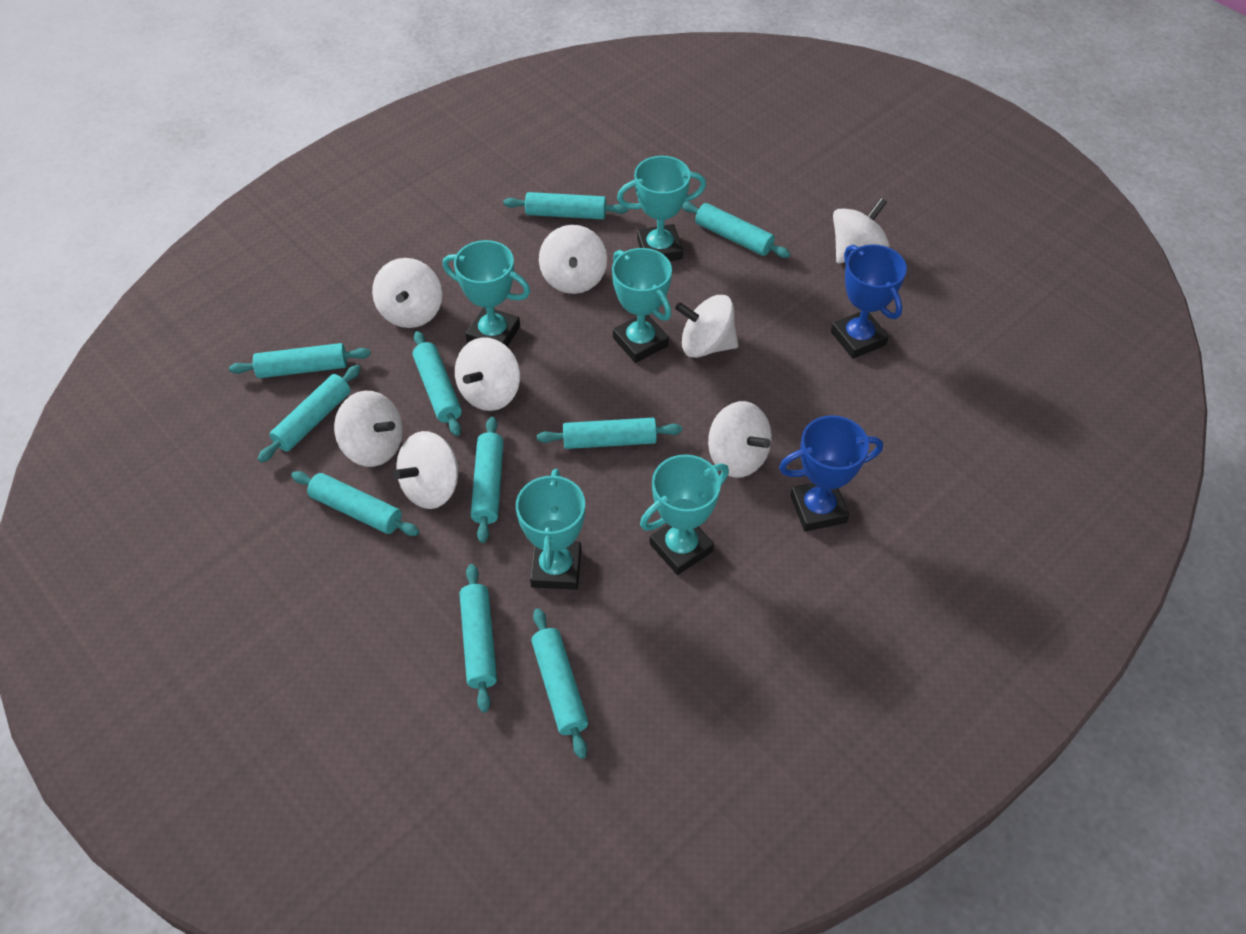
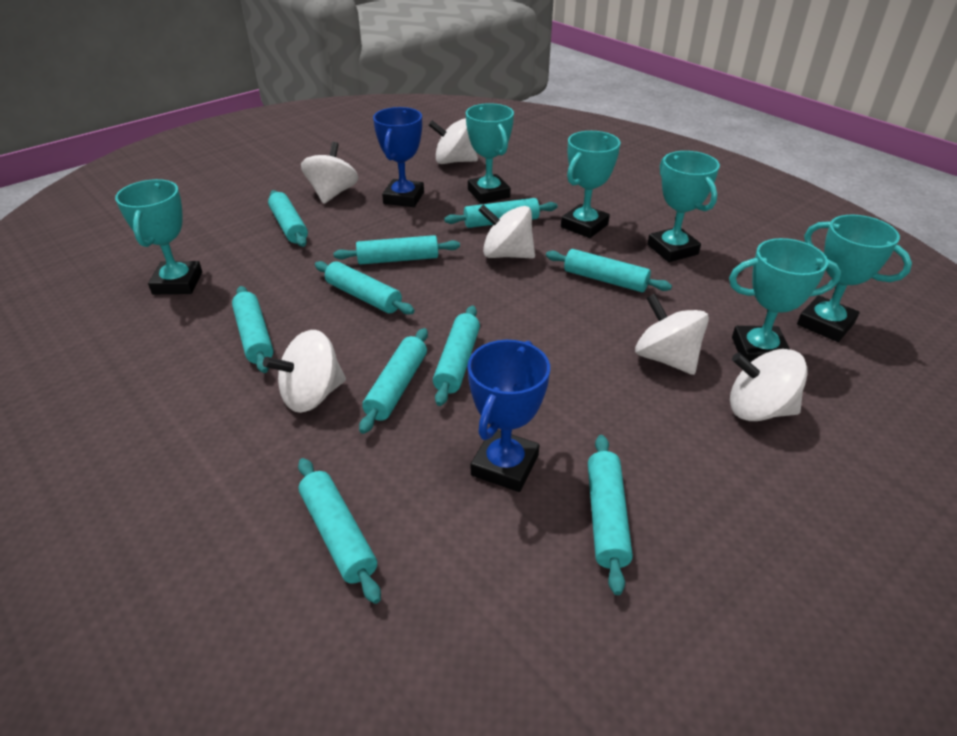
turquoise trophy: 5 -> 6
white spinning top: 8 -> 6

